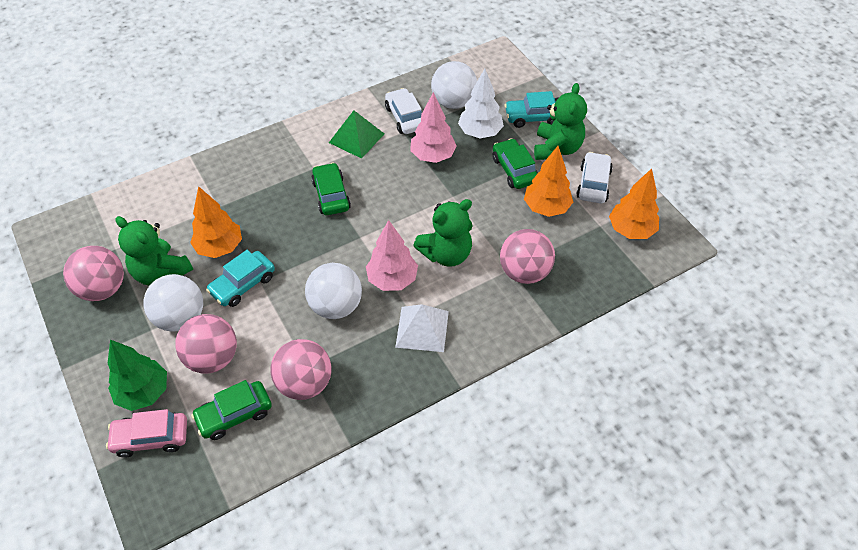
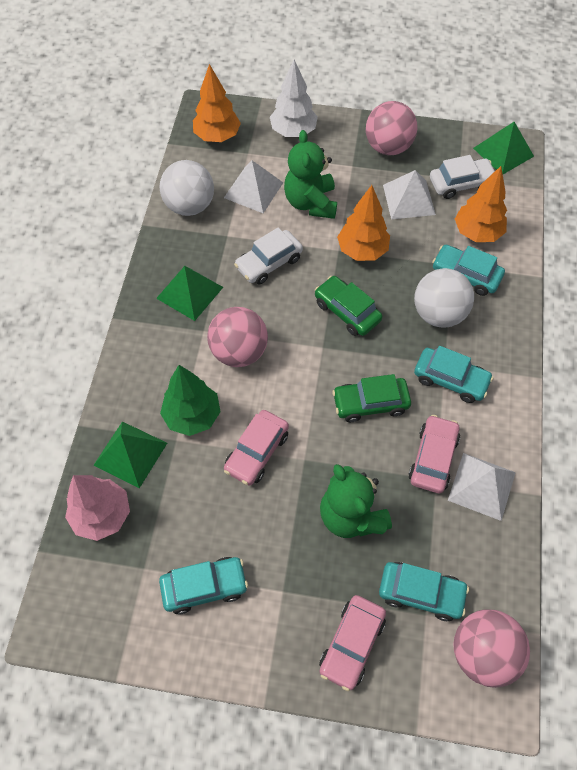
green car: 3 -> 2
green pyramid: 1 -> 3
green teddy bear: 3 -> 2
pink ball: 4 -> 3
pink car: 1 -> 3
pink tree: 2 -> 1
turquoise car: 2 -> 4
white ball: 3 -> 2
white pyramid: 1 -> 3

